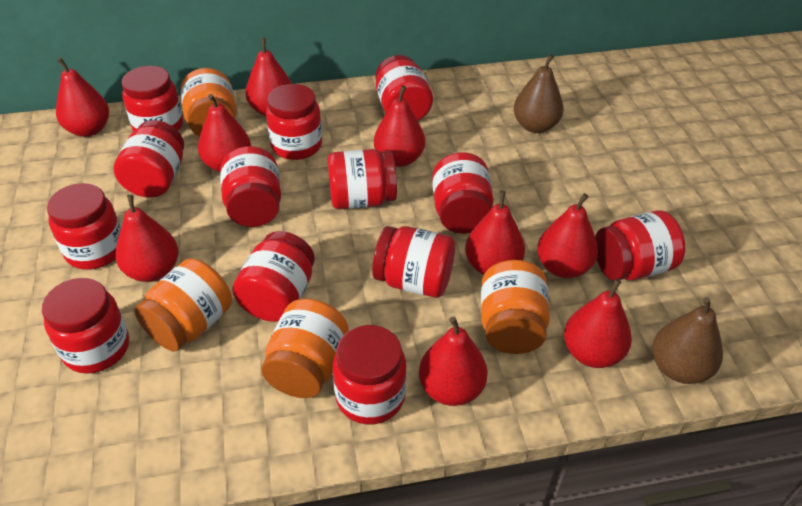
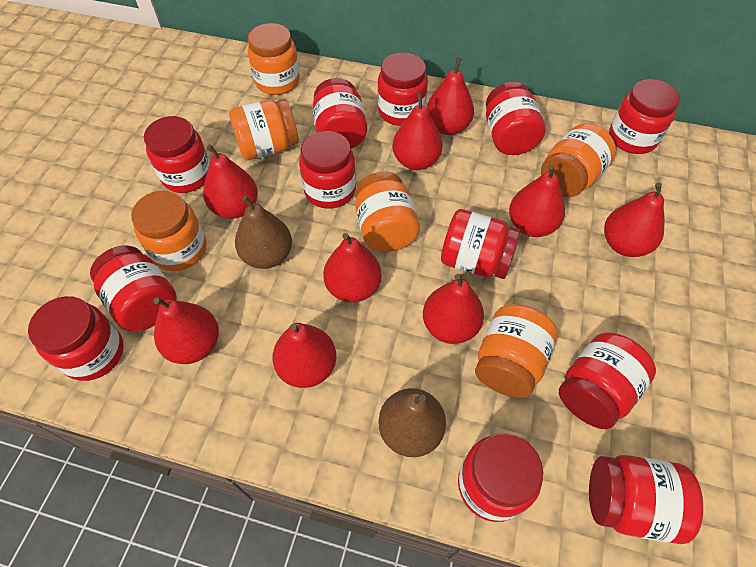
orange jar: 4 -> 6
red jar: 13 -> 12

